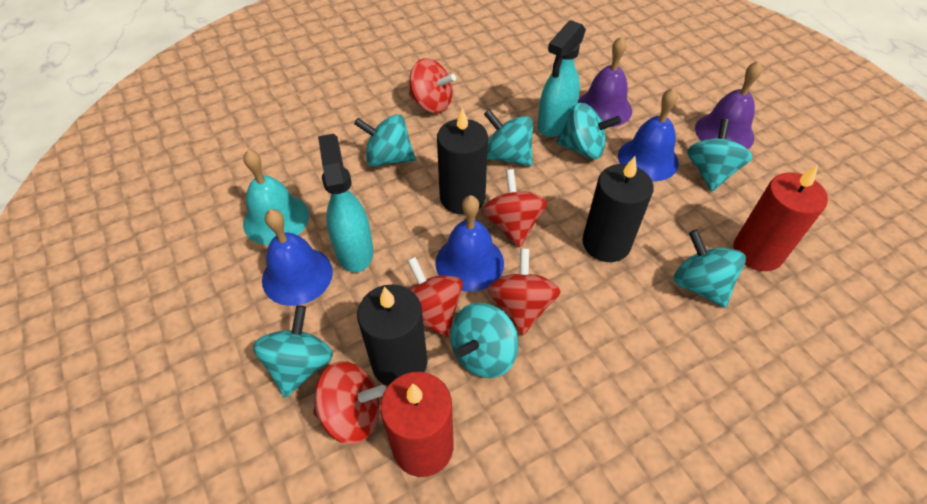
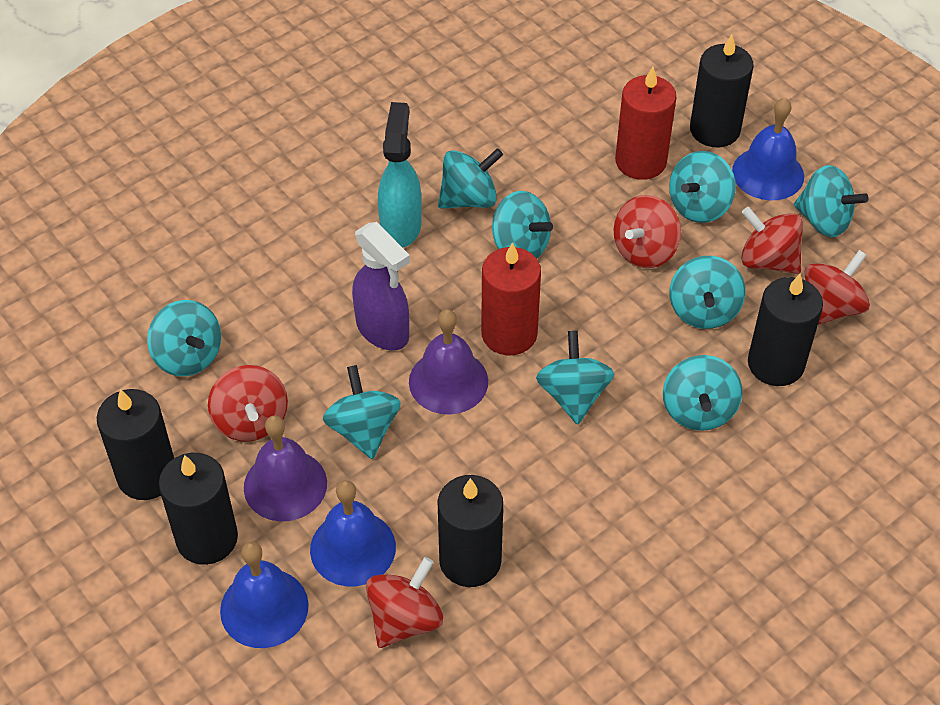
black candle: 3 -> 5
purple spray bottle: 0 -> 1
turquoise bell: 1 -> 0
turquoise spinning top: 7 -> 9
turquoise spray bottle: 2 -> 1

